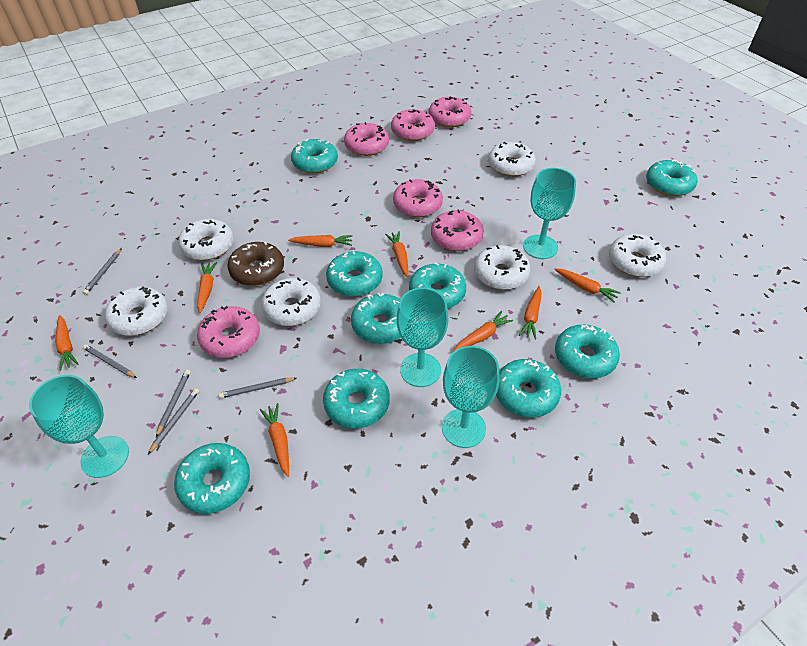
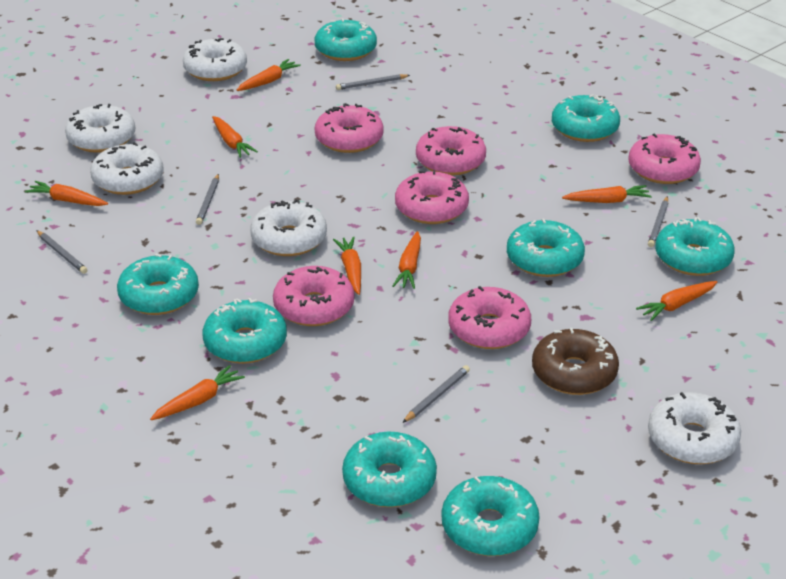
turquoise donut: 9 -> 8
turquoise goblet: 4 -> 0
white donut: 6 -> 5

